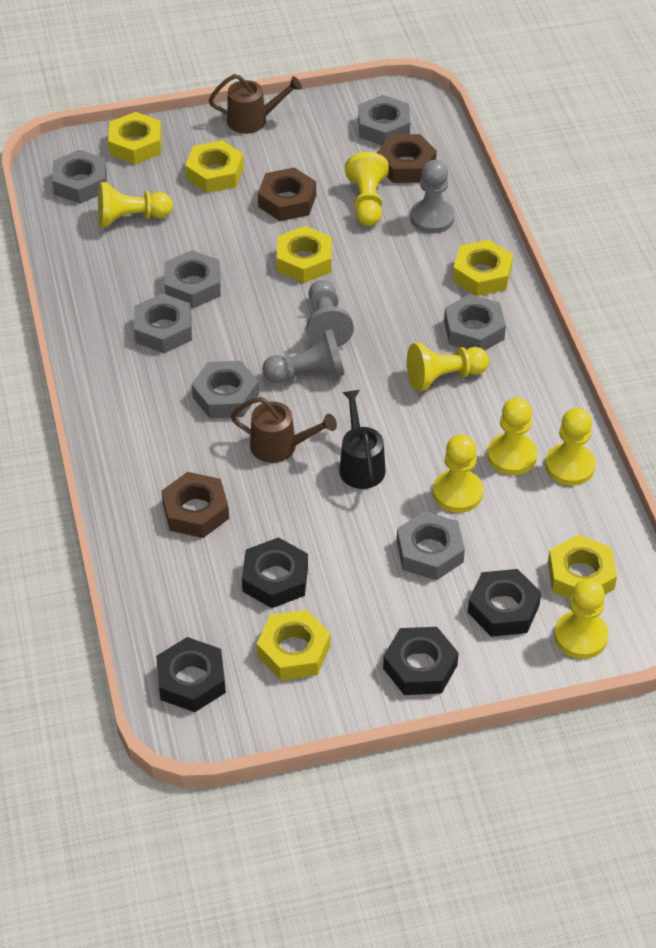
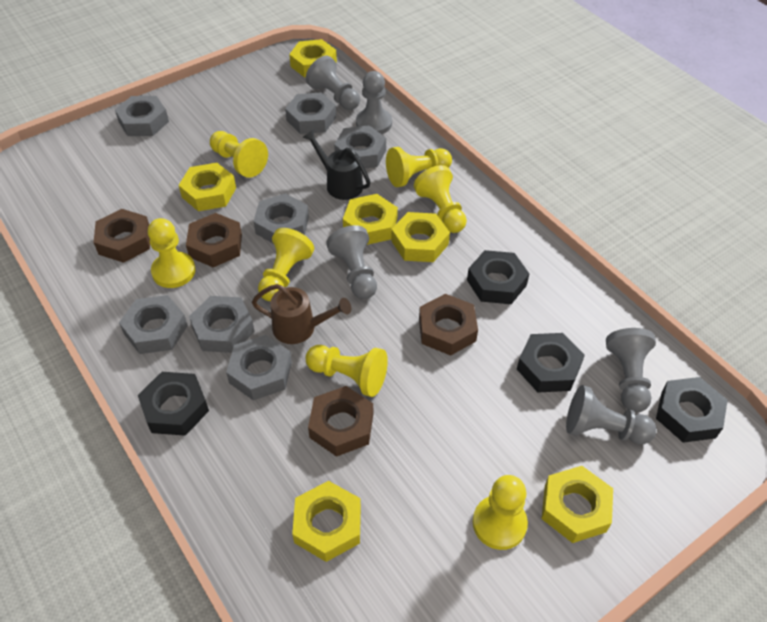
brown nut: 3 -> 4
brown watering can: 2 -> 1
grey pawn: 3 -> 5

